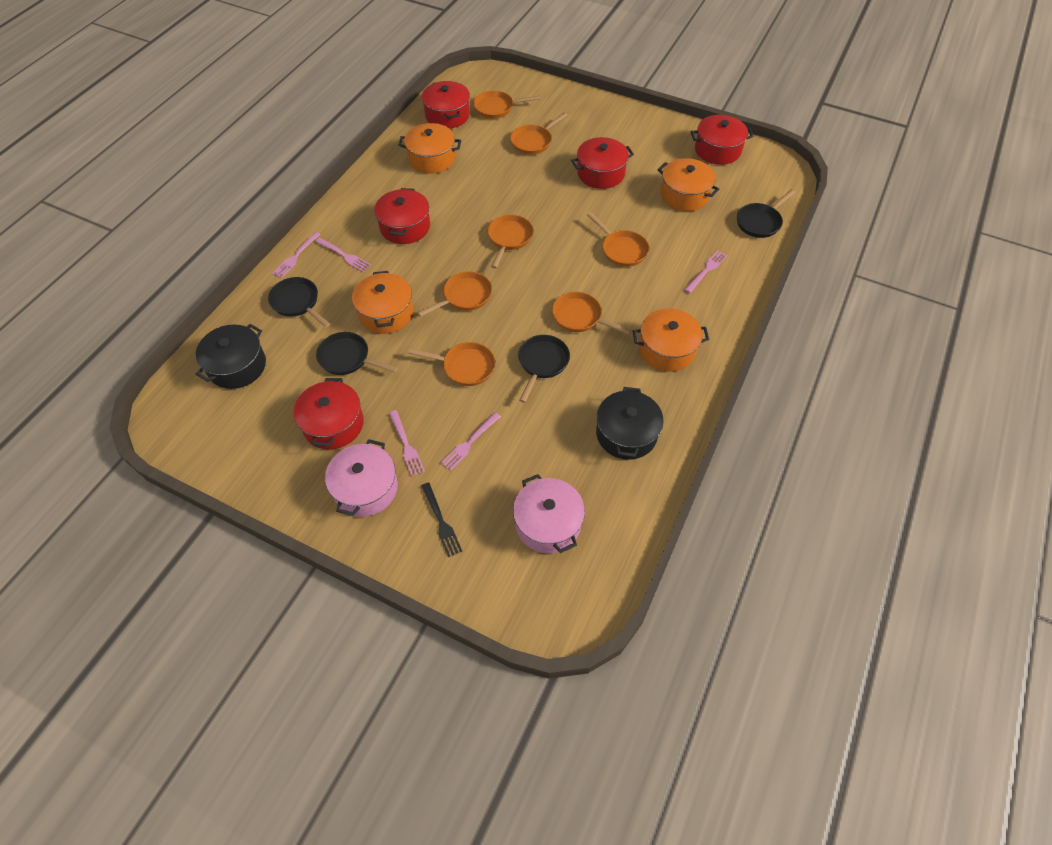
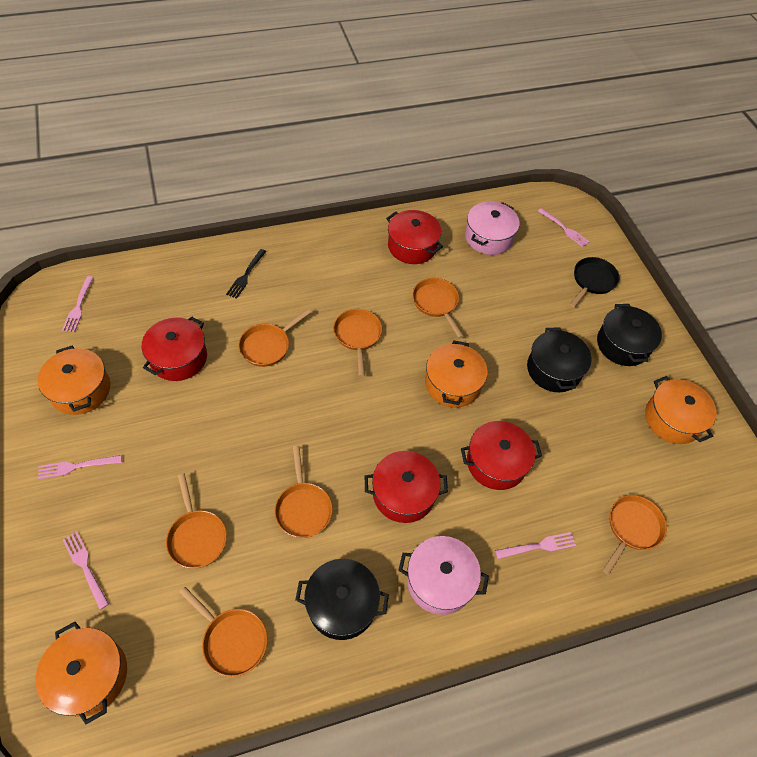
black pan: 4 -> 1
black pot: 2 -> 3
red pot: 5 -> 4

